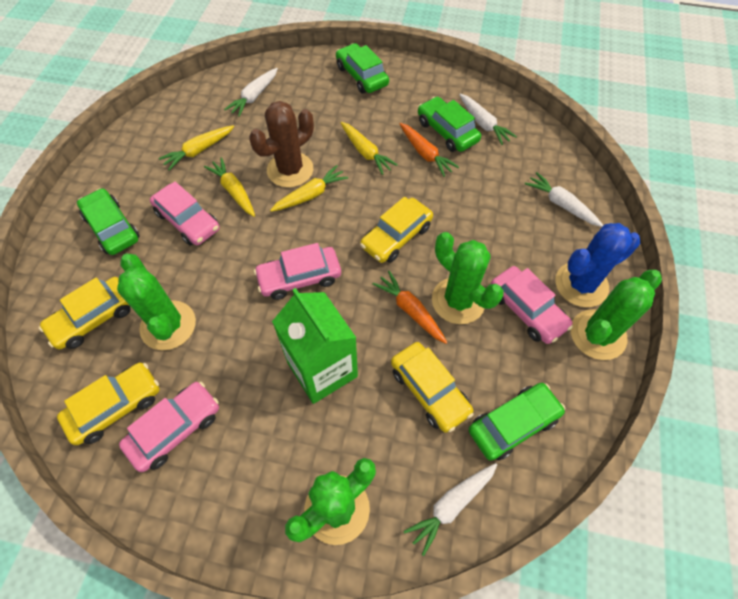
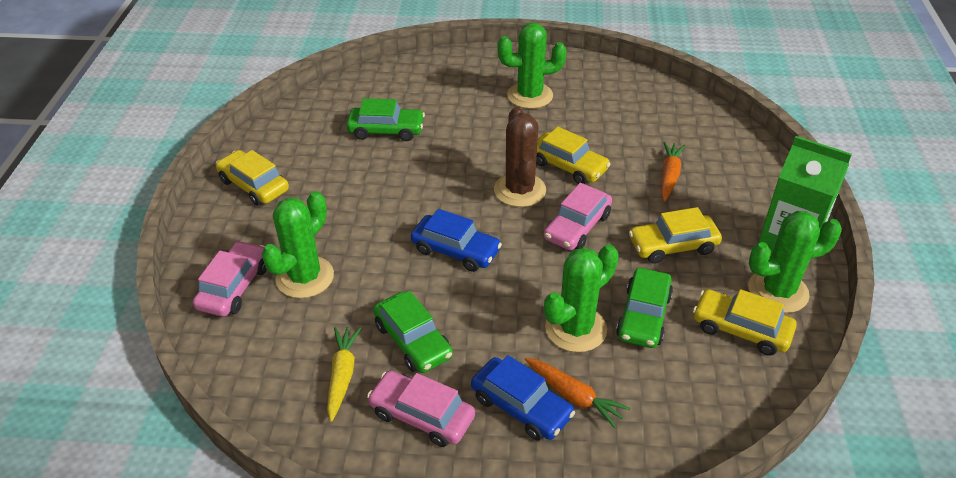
blue cactus: 1 -> 0
blue car: 0 -> 2
green car: 4 -> 3
pink car: 4 -> 3
white carrot: 4 -> 0
yellow carrot: 4 -> 1

